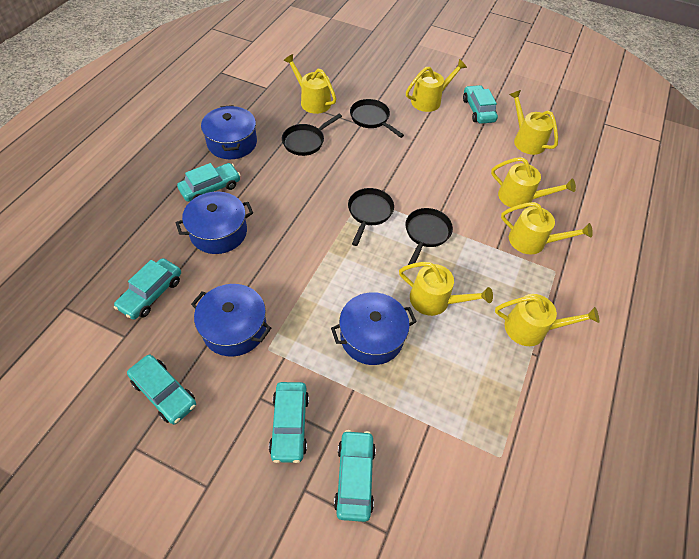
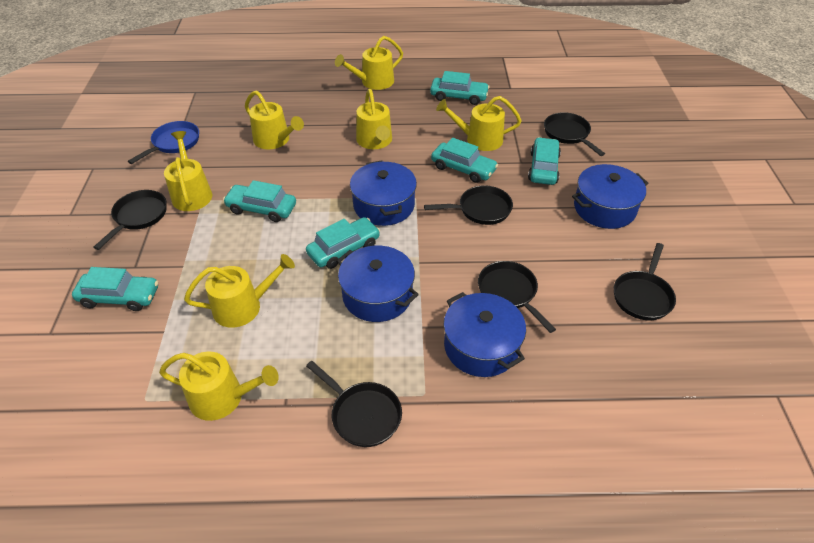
black pan: 4 -> 6
blue pan: 0 -> 1

